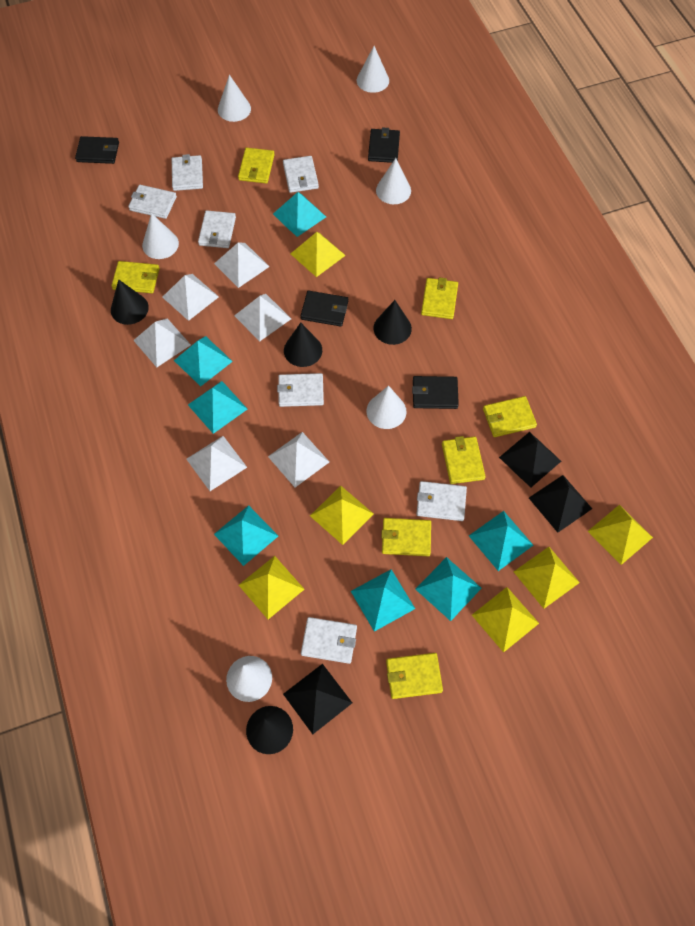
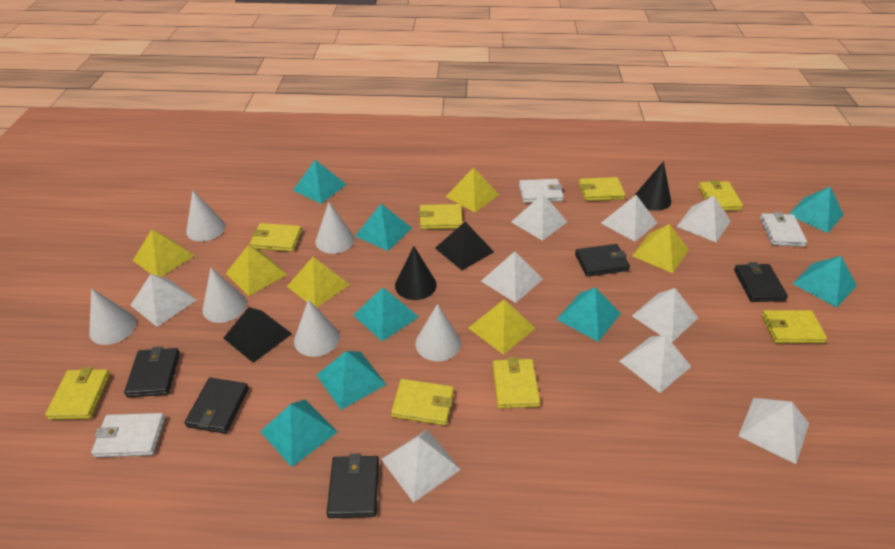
black cone: 4 -> 2
black pyramid: 3 -> 2
black wallet: 4 -> 5
turquoise pyramid: 7 -> 8
white pyramid: 6 -> 9
white wallet: 7 -> 3
yellow wallet: 7 -> 8

